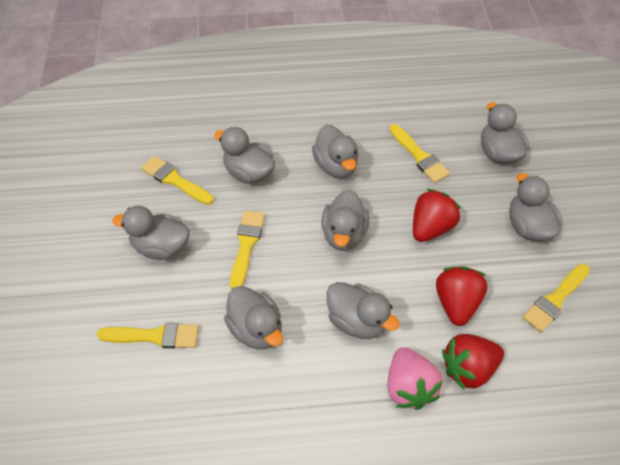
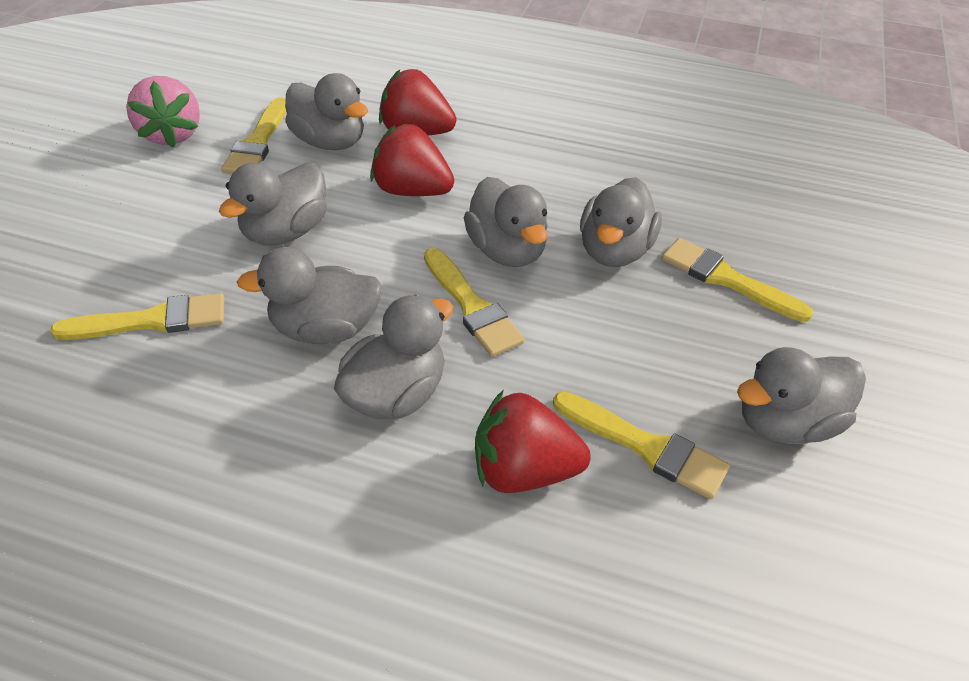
grey duck: 8 -> 7

